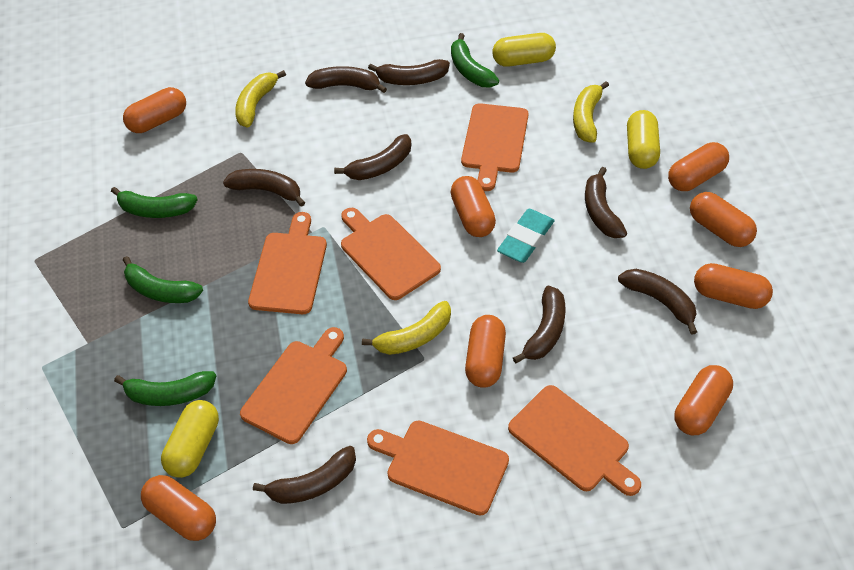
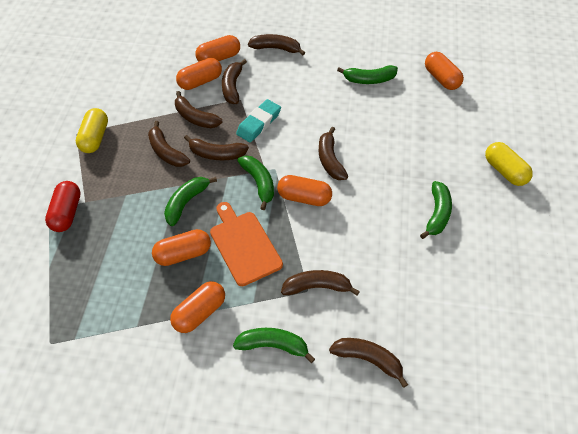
green banana: 4 -> 5
orange capsule: 8 -> 6
orange cutting board: 6 -> 1
red capsule: 0 -> 1
yellow banana: 3 -> 0
yellow capsule: 3 -> 2

